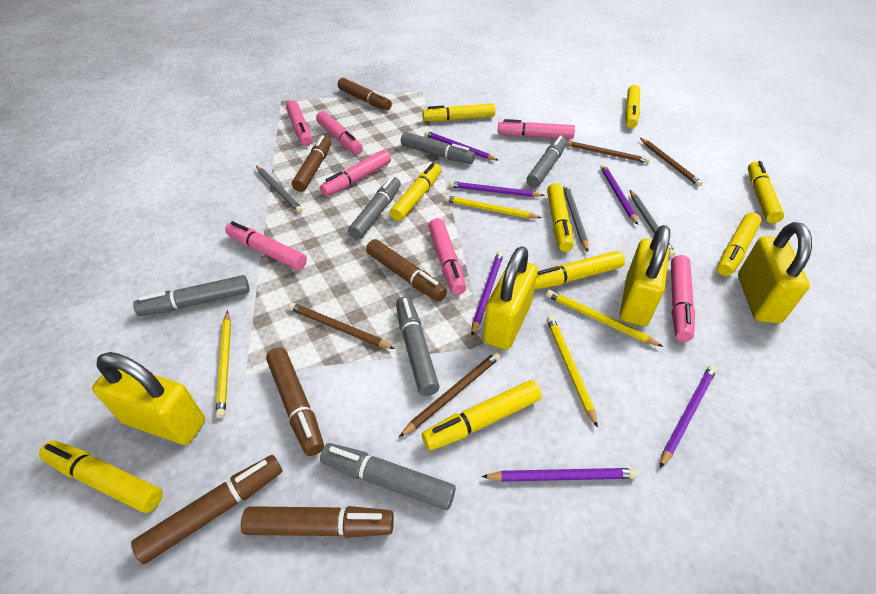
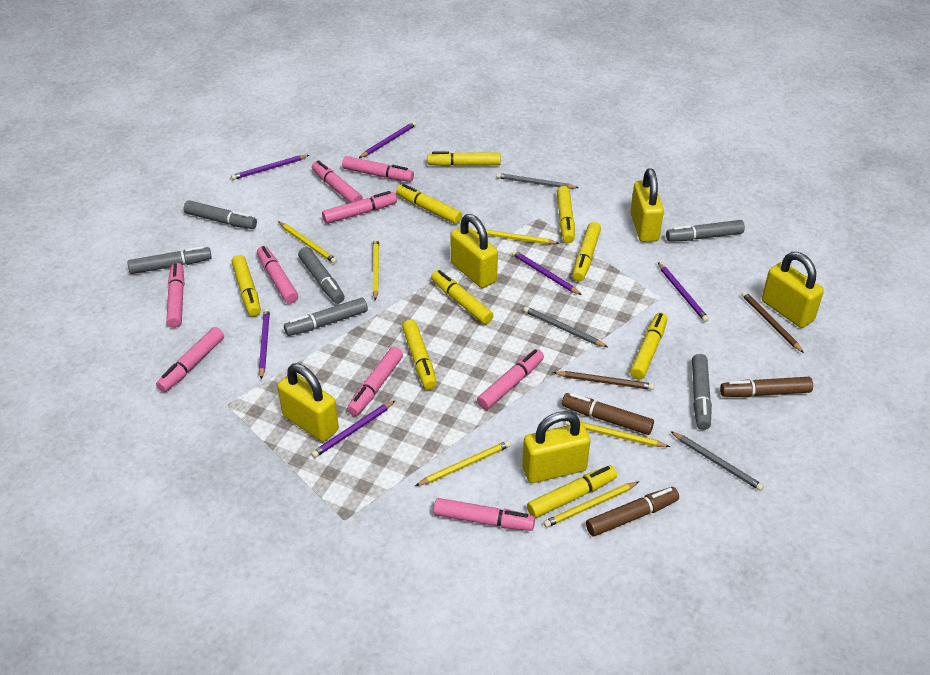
brown marker: 6 -> 3
brown pencil: 4 -> 2
pink marker: 7 -> 9
yellow padlock: 4 -> 5
yellow pencil: 4 -> 6

